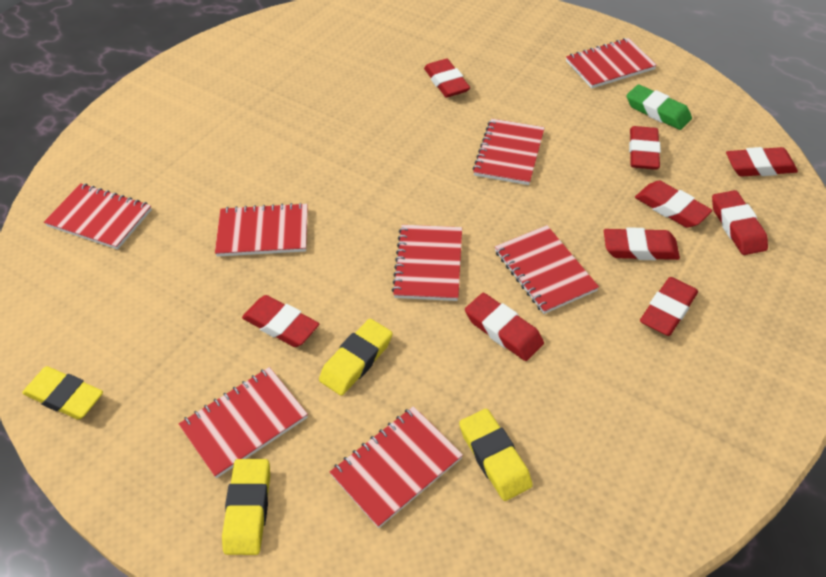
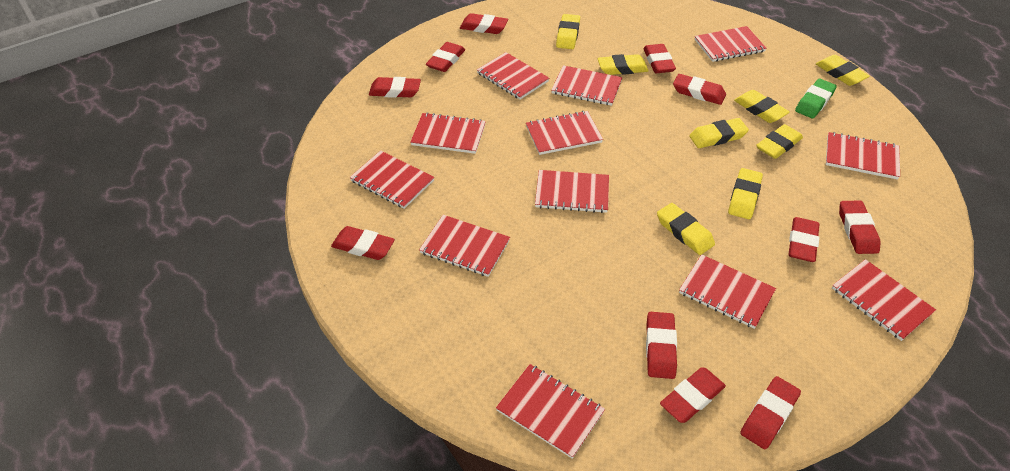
red eraser: 9 -> 11
red notebook: 8 -> 12
yellow eraser: 4 -> 8

